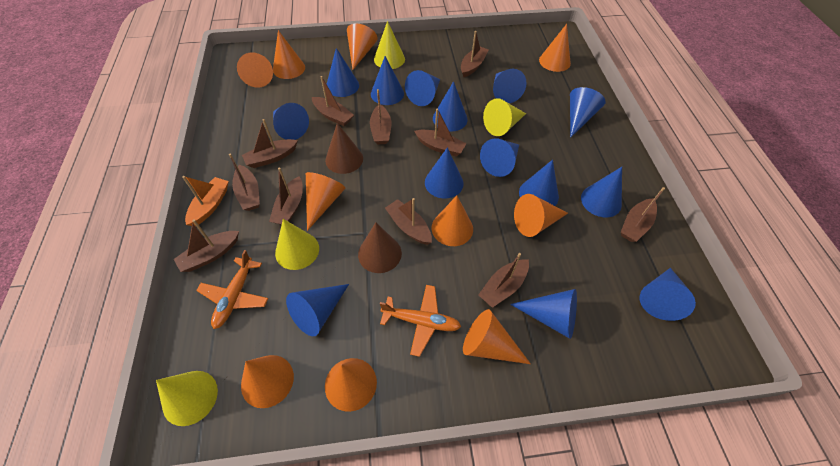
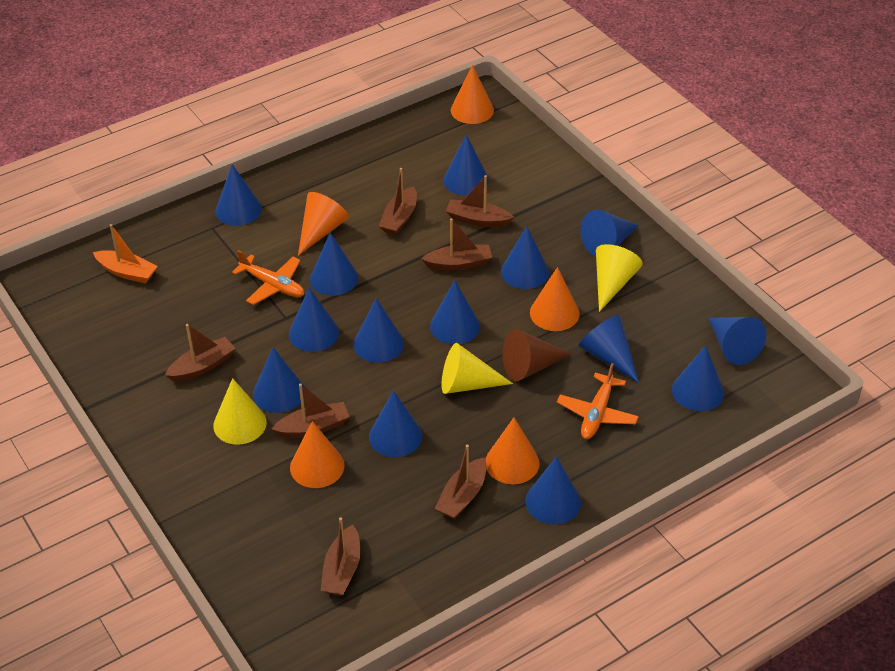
brown boat: 11 -> 7
brown cone: 2 -> 1
orange cone: 10 -> 5
yellow cone: 4 -> 3

